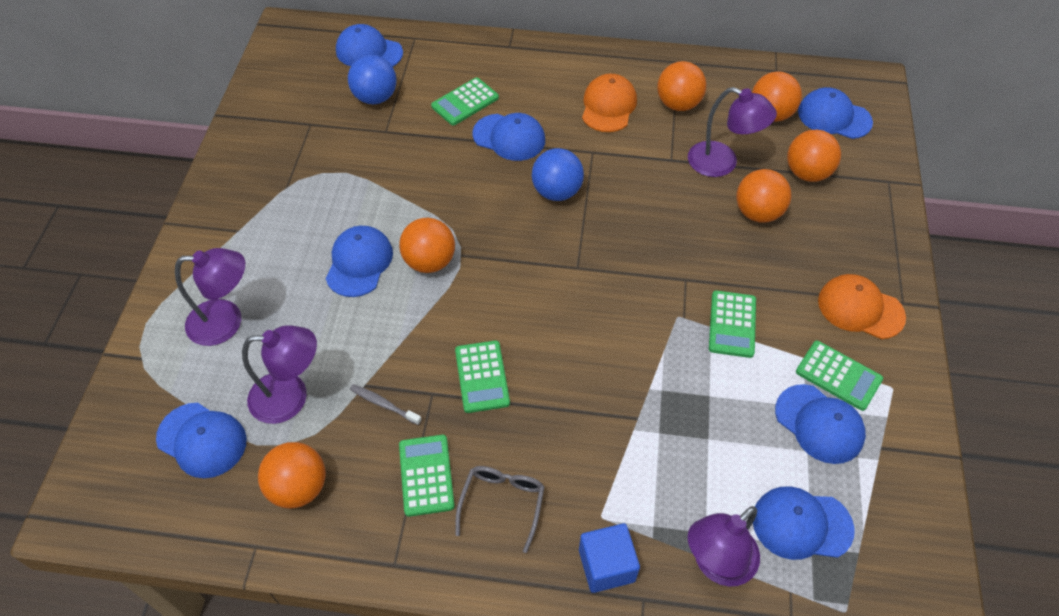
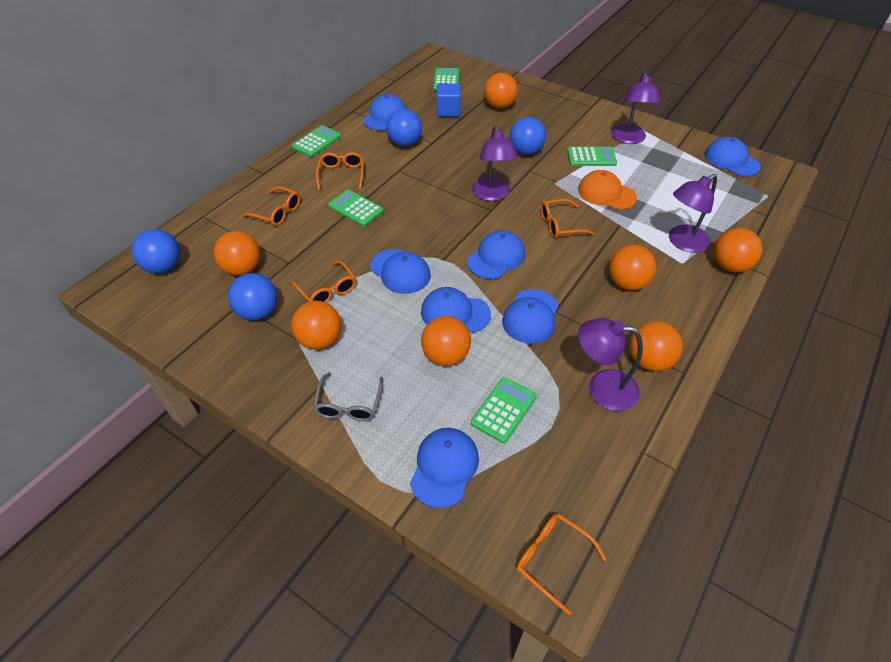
blue ball: 2 -> 4
grey toothbrush: 1 -> 0
orange ball: 6 -> 7
orange cap: 2 -> 1
orange glasses: 0 -> 5

